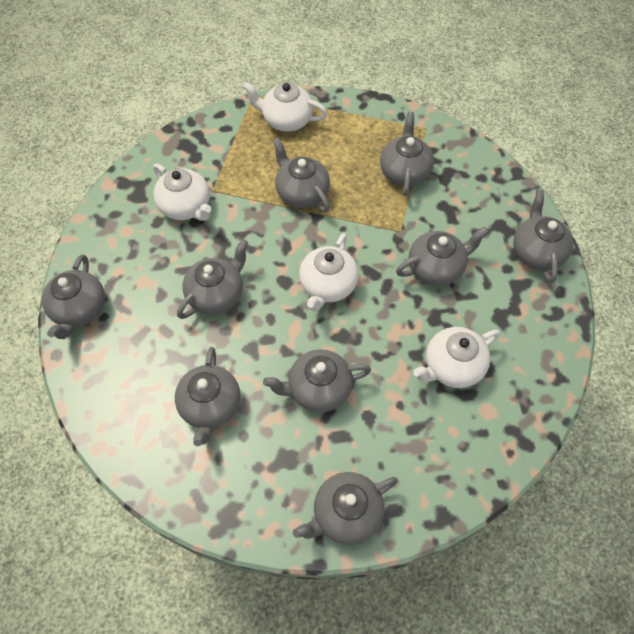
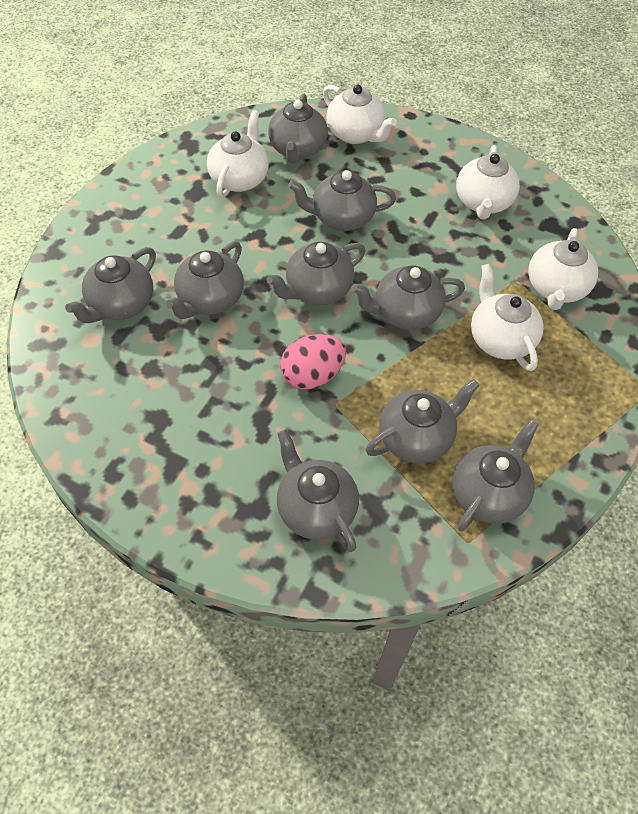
pink egg: 0 -> 1
white teapot: 4 -> 5

